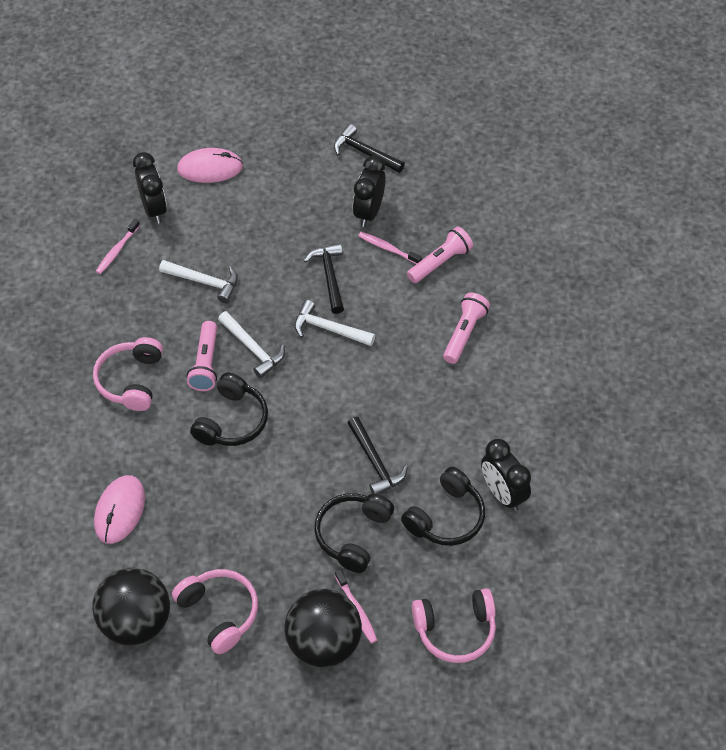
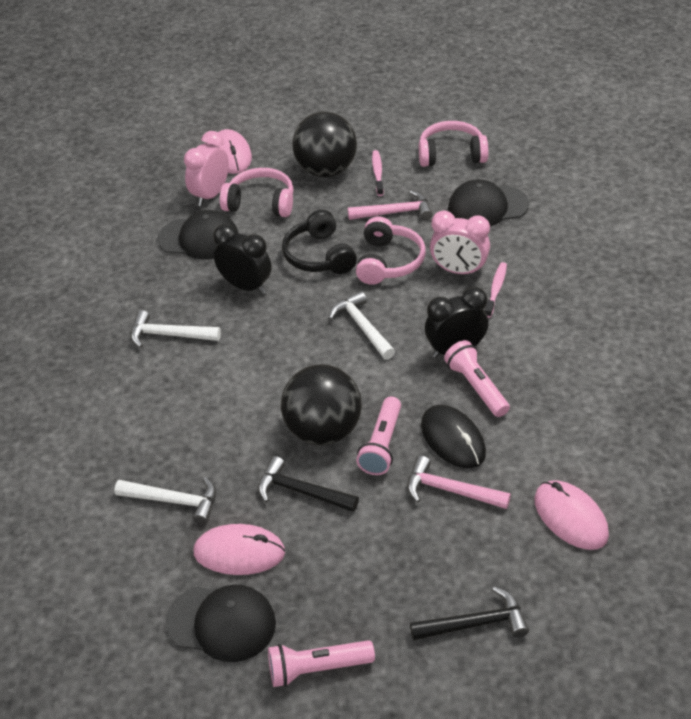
black cap: 0 -> 3
black clock: 3 -> 2
black hammer: 3 -> 2
black headphones: 3 -> 1
black mouse: 0 -> 1
pink clock: 0 -> 2
pink hammer: 0 -> 2
pink mouse: 2 -> 3
pink toothbrush: 3 -> 2

